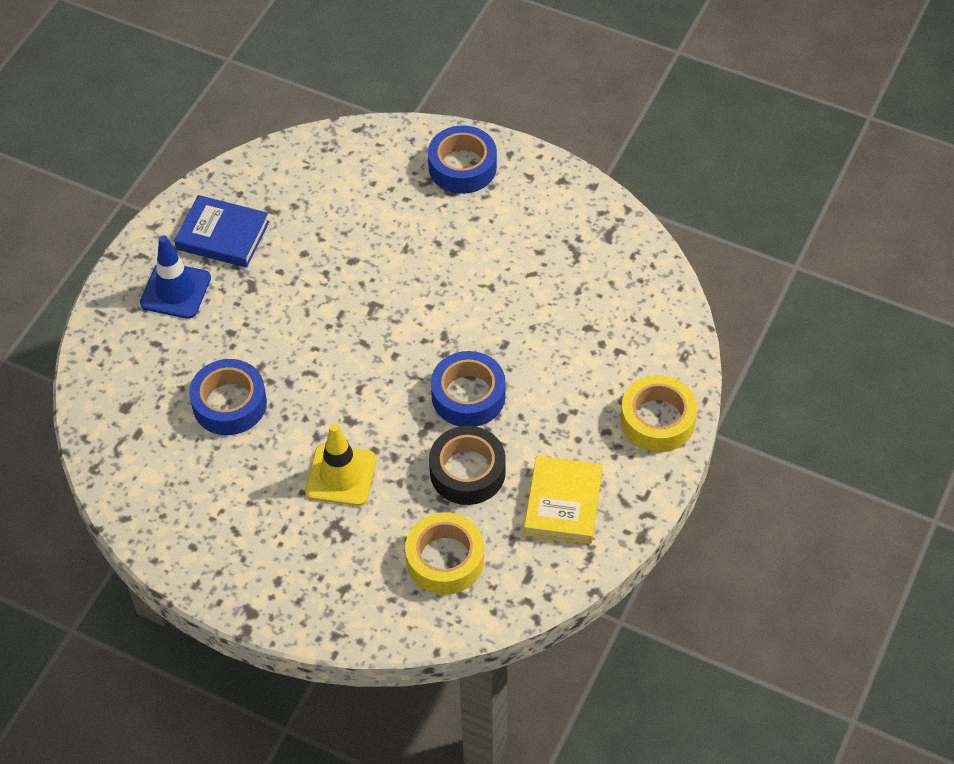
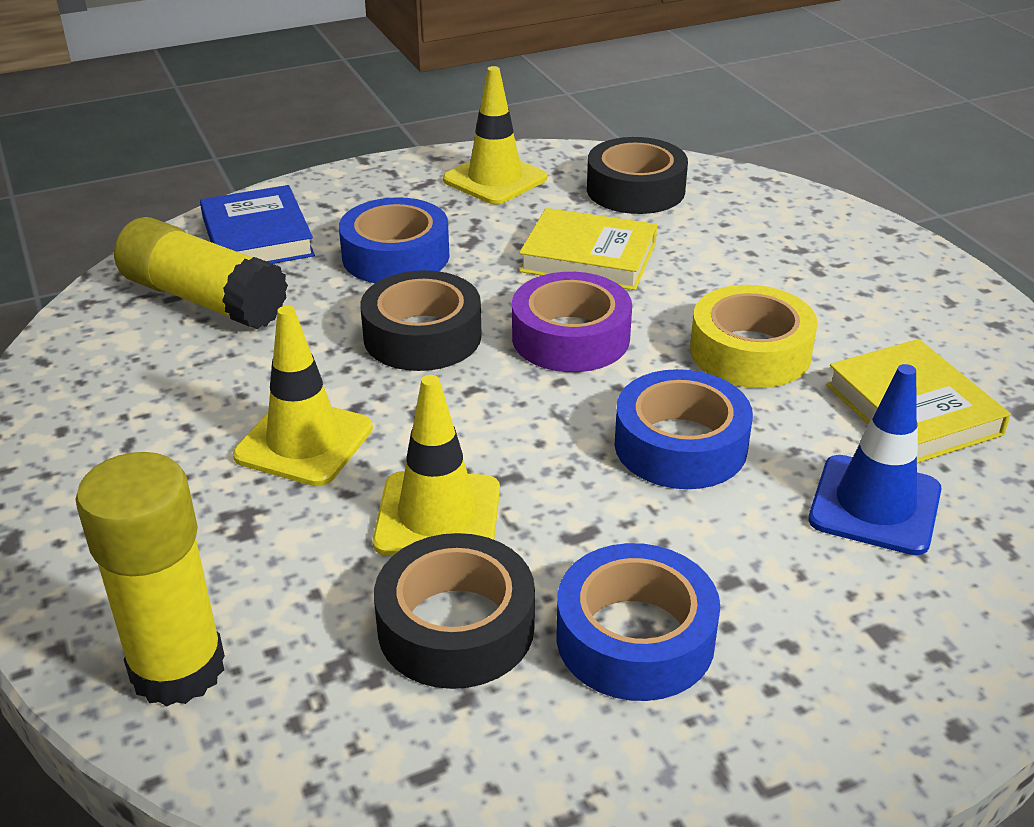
black tape: 1 -> 3
purple tape: 0 -> 1
yellow book: 1 -> 2
yellow glue stick: 0 -> 2
yellow tape: 2 -> 1
yellow traffic cone: 1 -> 3

